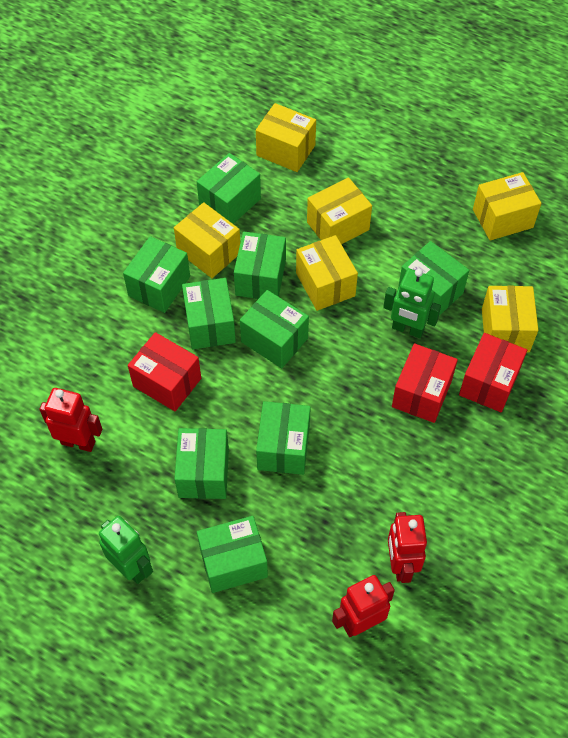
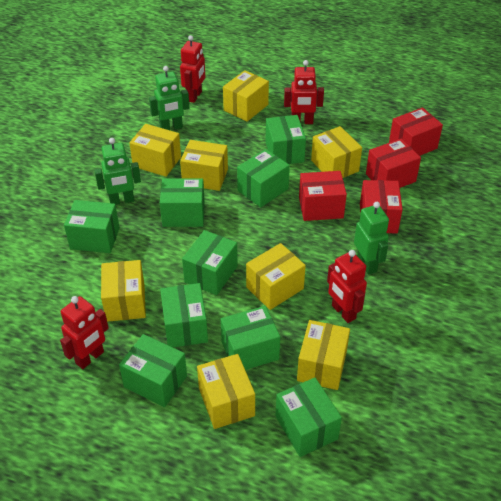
green robot: 2 -> 3
red box: 3 -> 4
red robot: 3 -> 4
yellow box: 6 -> 8

